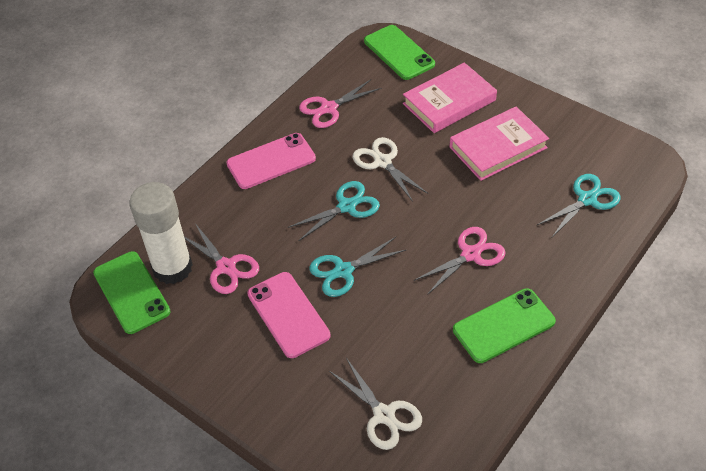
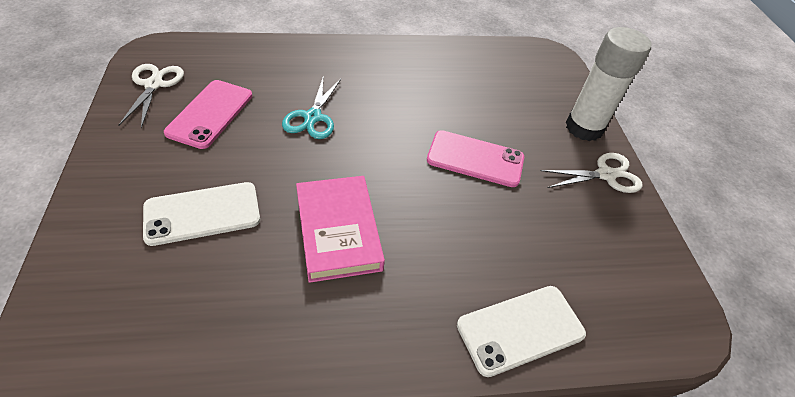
green phone: 3 -> 0
pink book: 2 -> 1
pink scissors: 3 -> 0
turquoise scissors: 3 -> 1
white phone: 0 -> 2

